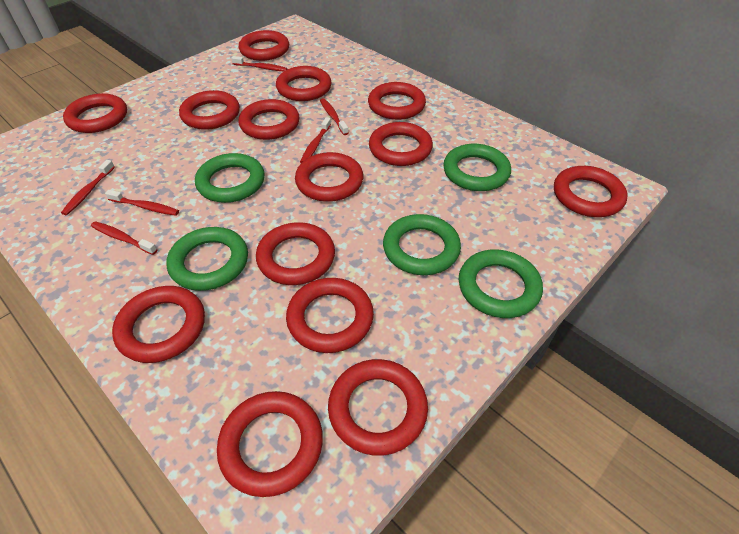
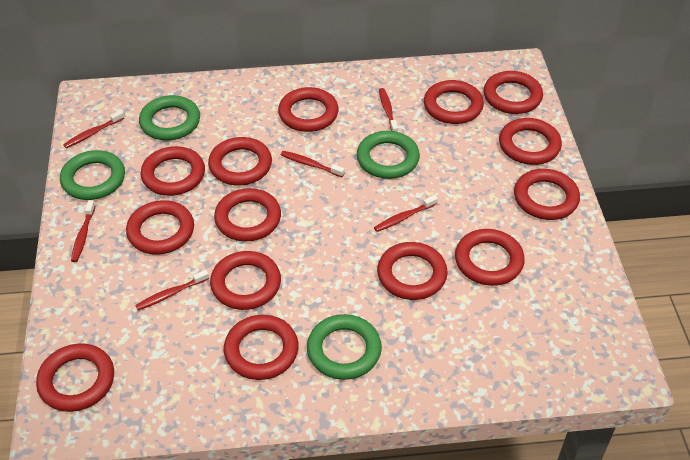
green ring: 5 -> 4

